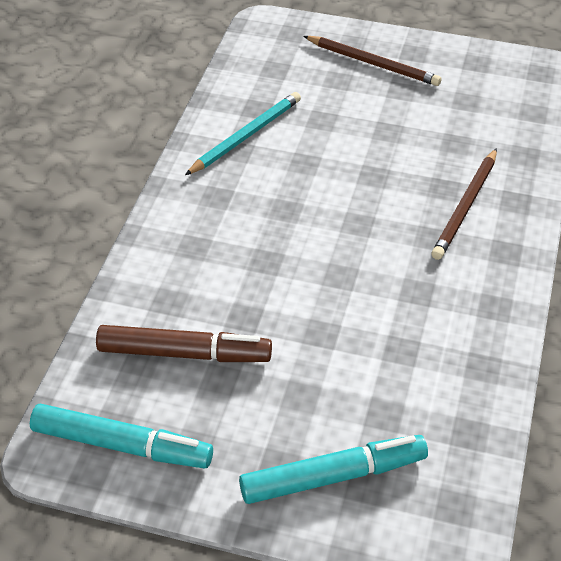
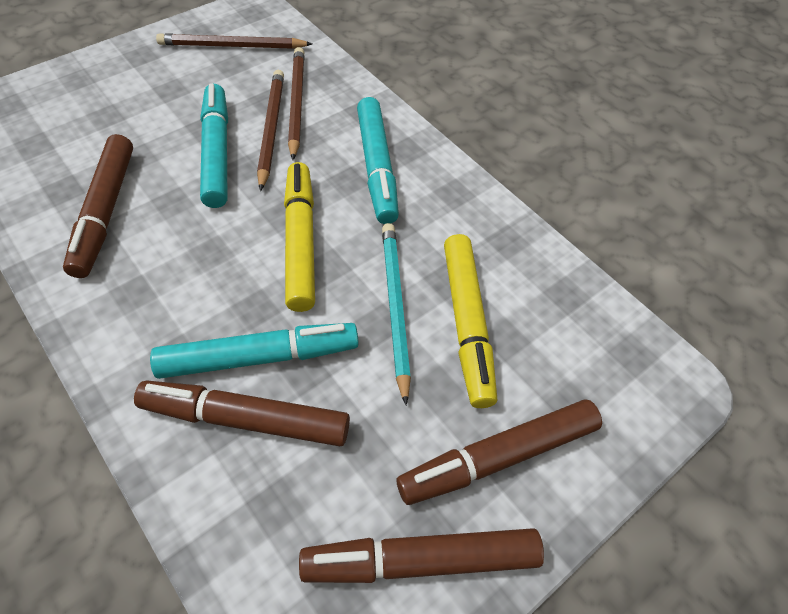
brown marker: 1 -> 4
brown pencil: 2 -> 3
turquoise marker: 2 -> 3
yellow marker: 0 -> 2

